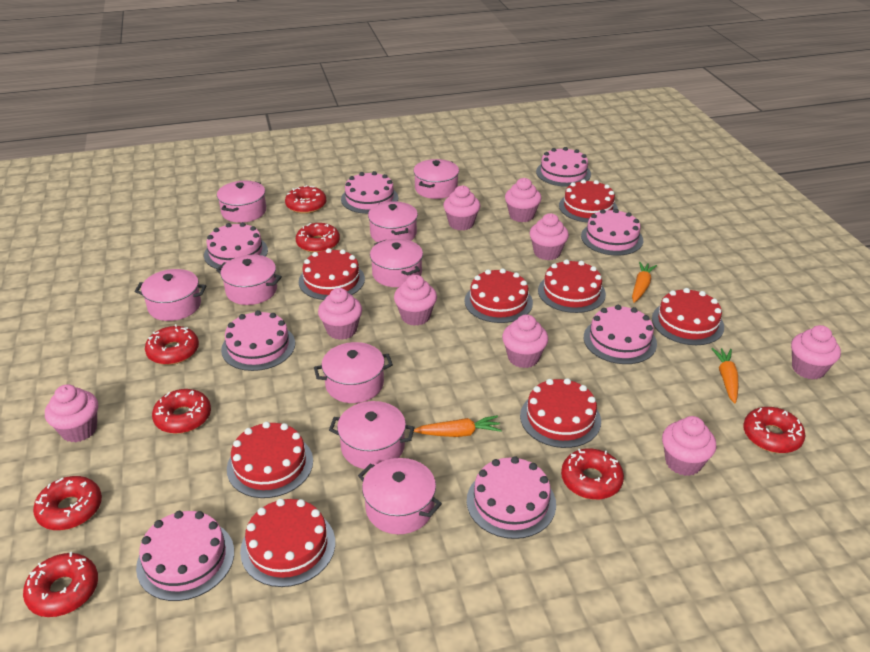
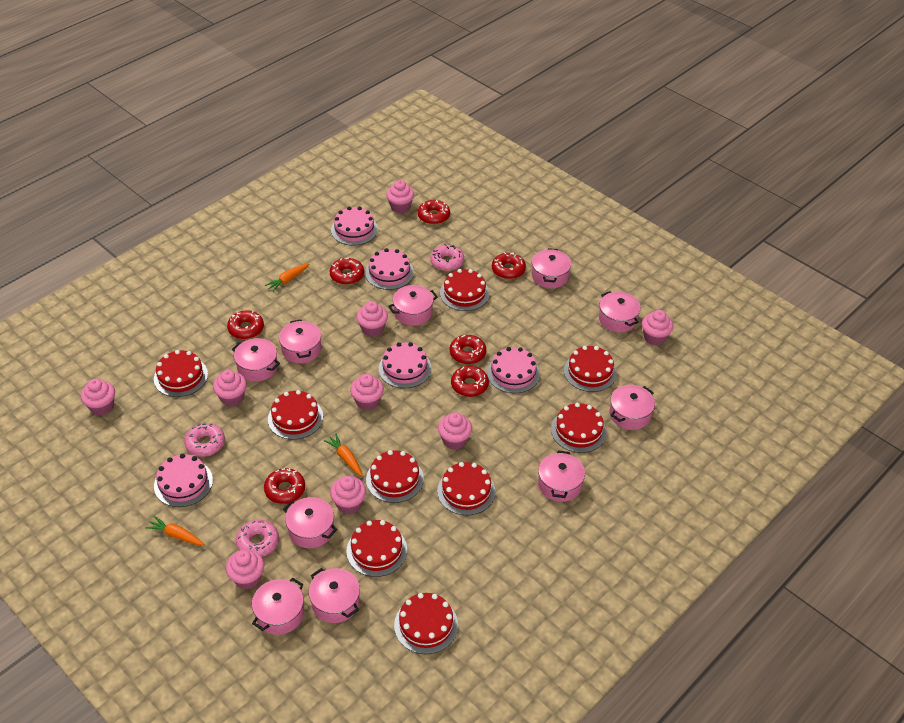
pink cake: 8 -> 5
pink donut: 0 -> 3
pink pot: 9 -> 10
red cake: 8 -> 9
red donut: 8 -> 7

